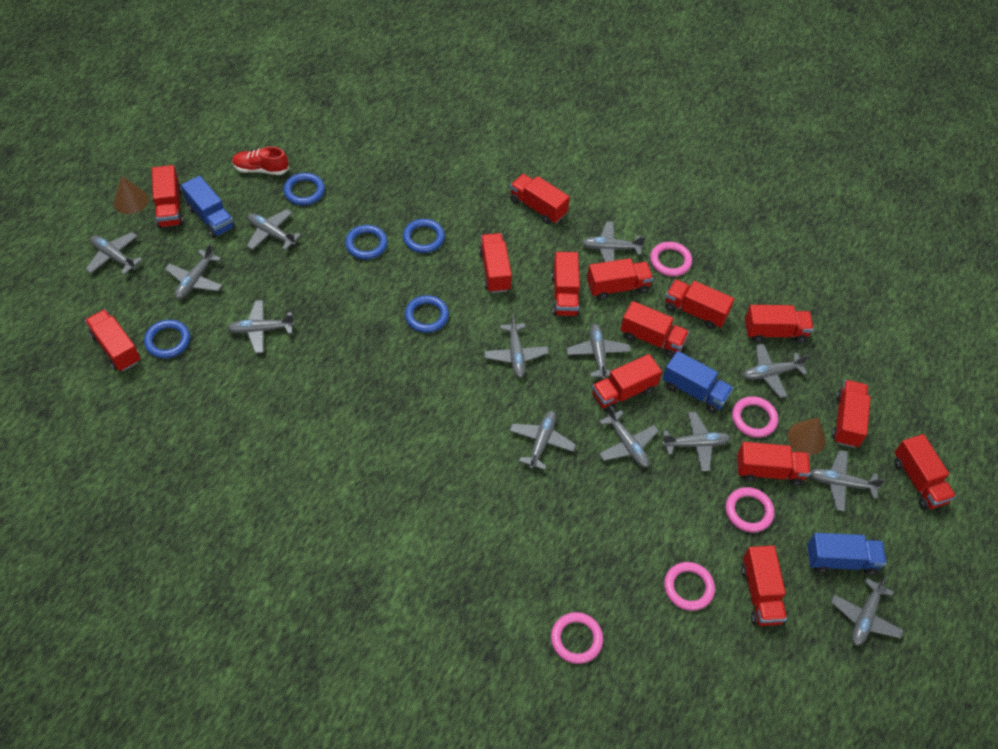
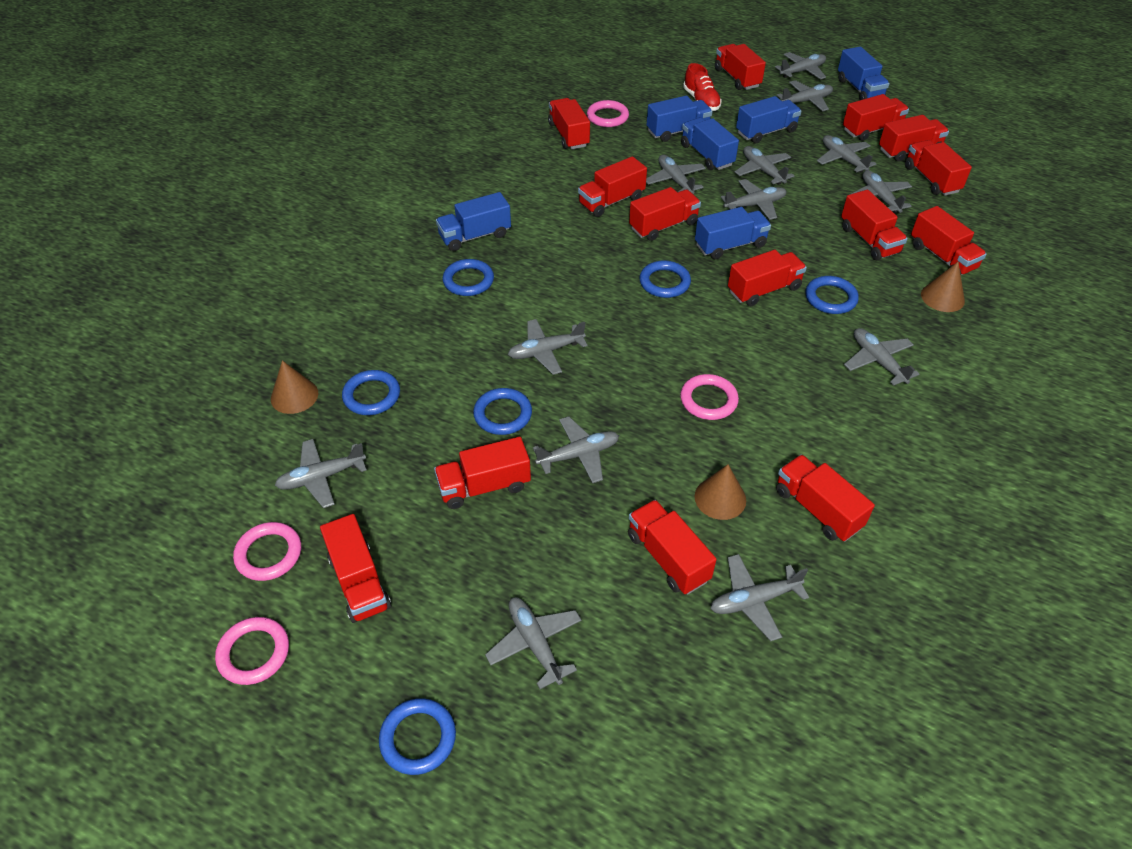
blue ring: 5 -> 6
blue truck: 3 -> 6
brown cone: 2 -> 3
pink ring: 5 -> 4

